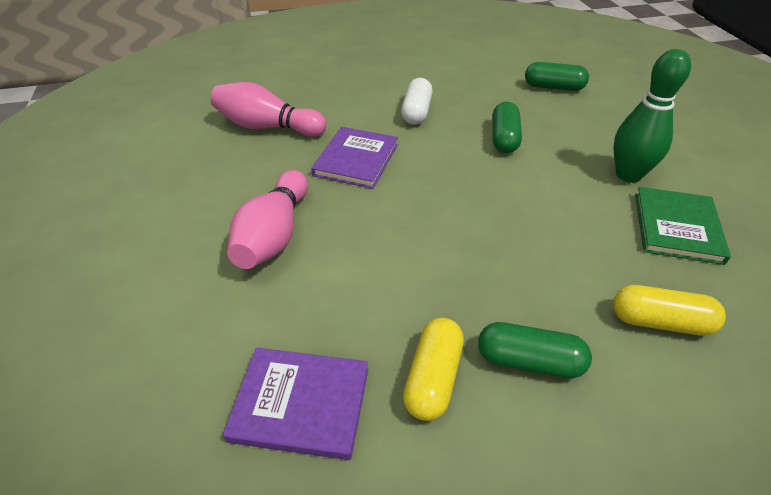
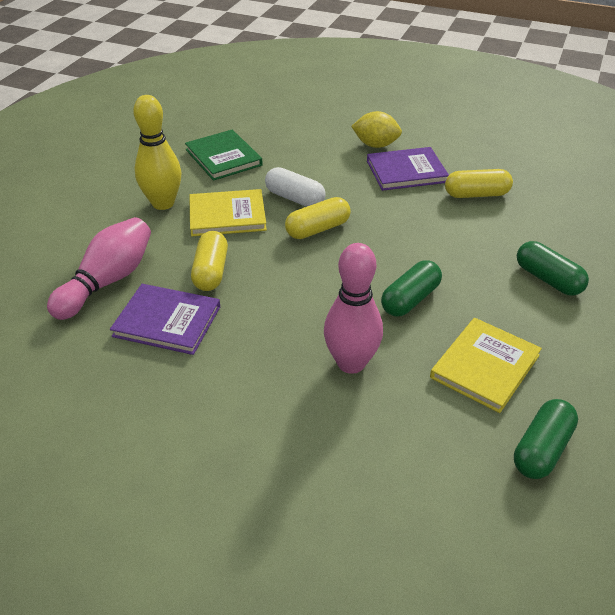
green bowling pin: 1 -> 0
yellow book: 0 -> 2
yellow bowling pin: 0 -> 1
yellow capsule: 2 -> 3
yellow lemon: 0 -> 1

